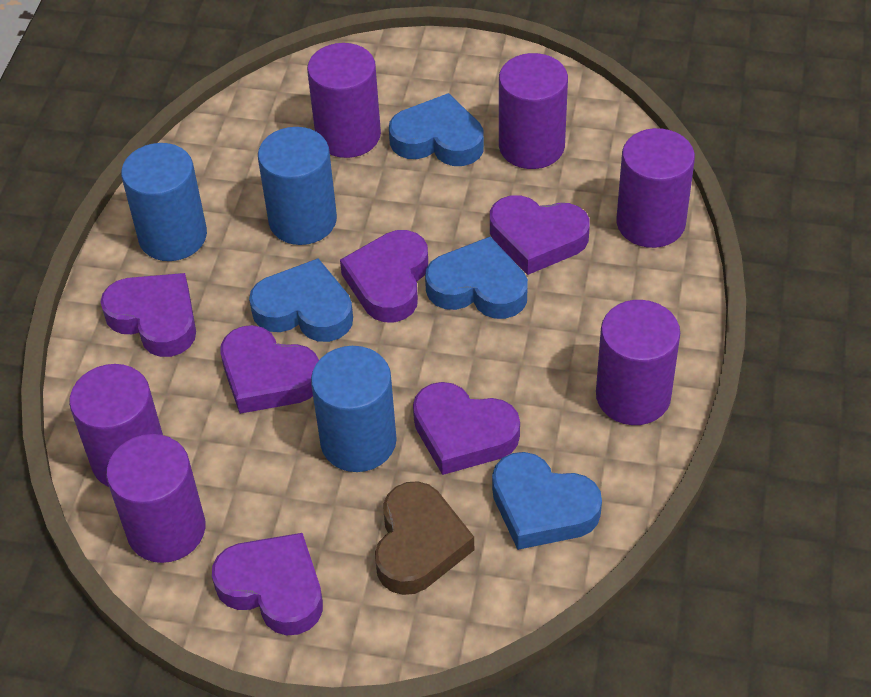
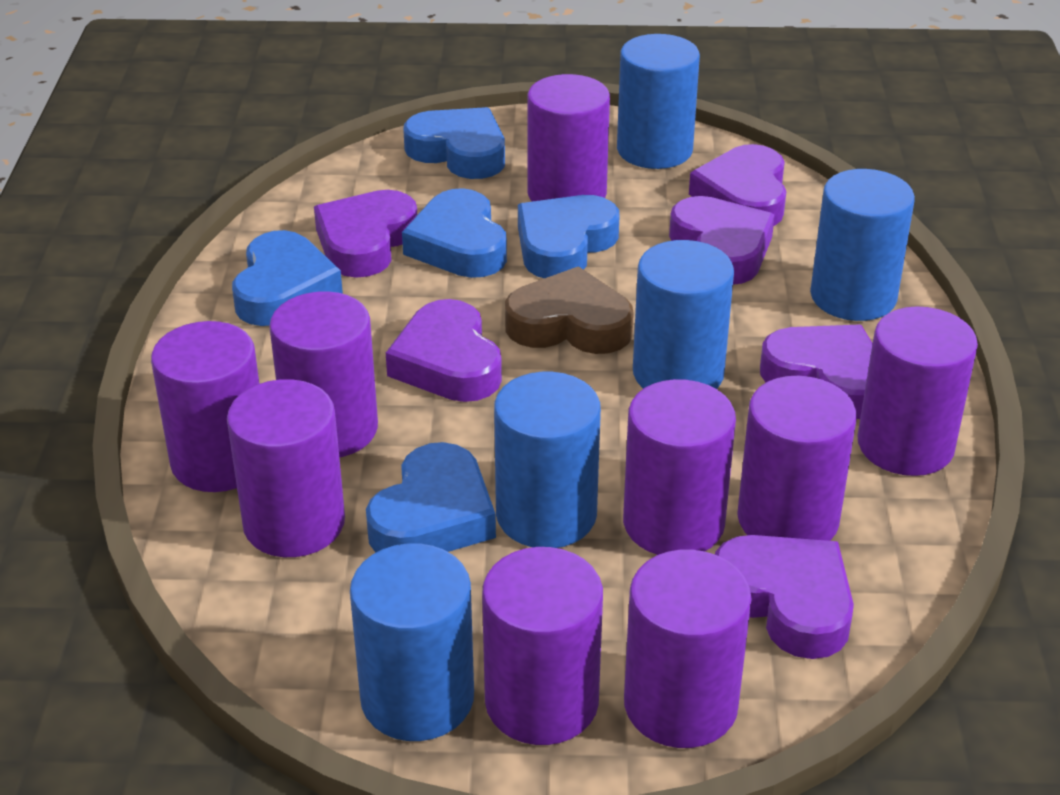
blue cylinder: 3 -> 5
blue heart: 4 -> 5
purple cylinder: 6 -> 9

